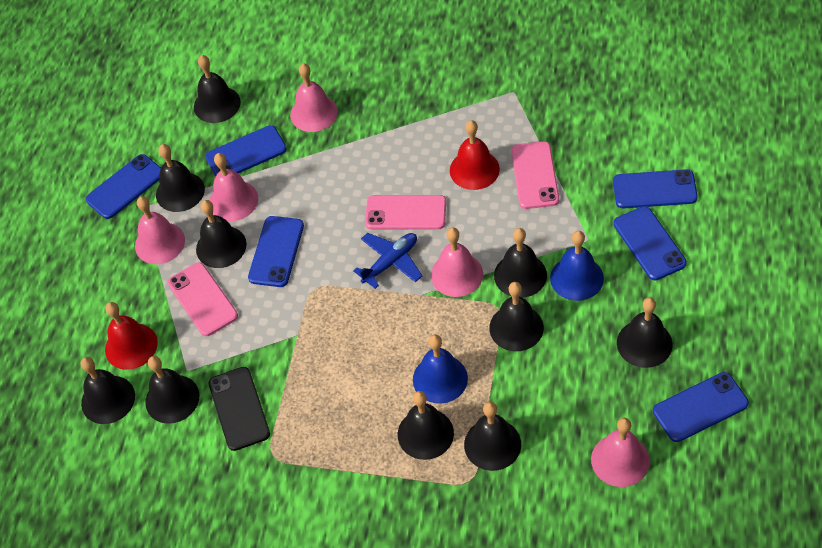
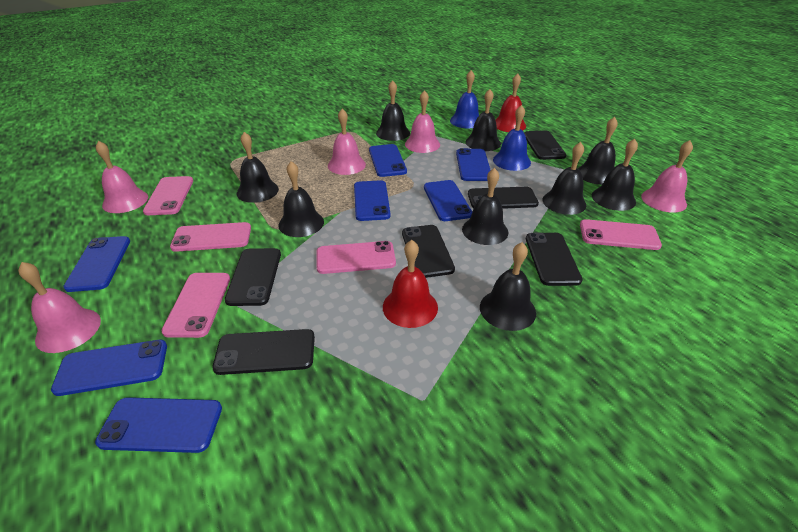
black bell: 10 -> 9
black phone: 1 -> 6
blue phone: 6 -> 7
blue plane: 1 -> 0
pink phone: 3 -> 5

